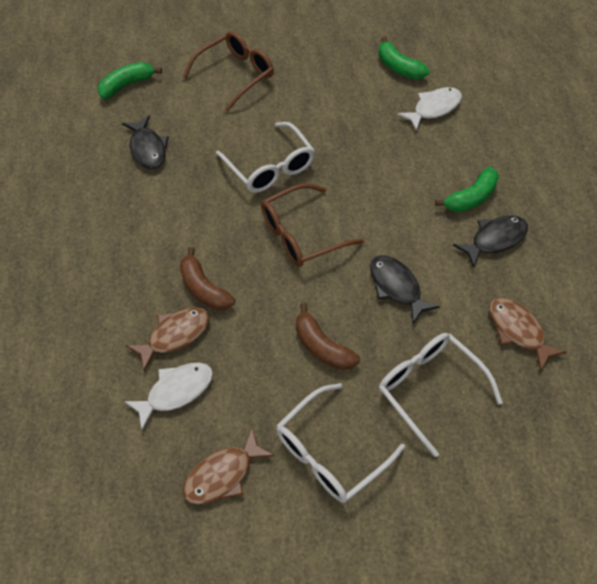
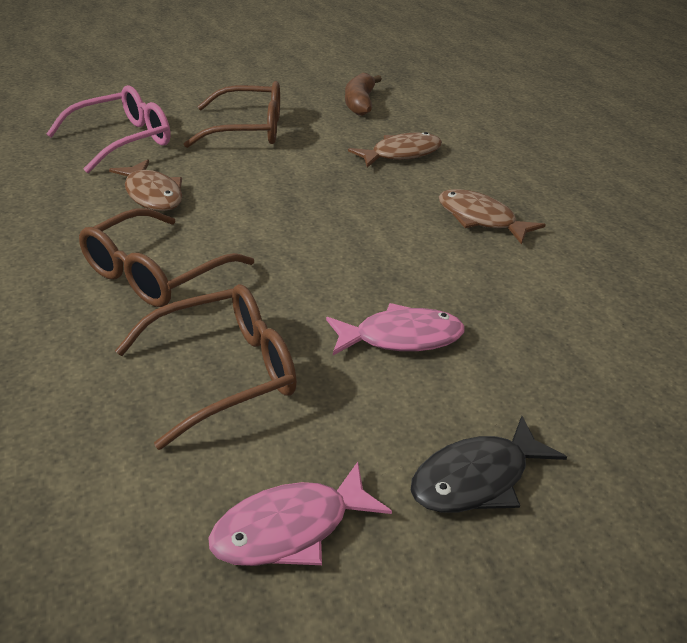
black fish: 3 -> 1
brown banana: 2 -> 1
brown glasses: 2 -> 3
green banana: 3 -> 0
pink fish: 0 -> 2
pink glasses: 0 -> 1
white fish: 2 -> 0
white glasses: 3 -> 0

